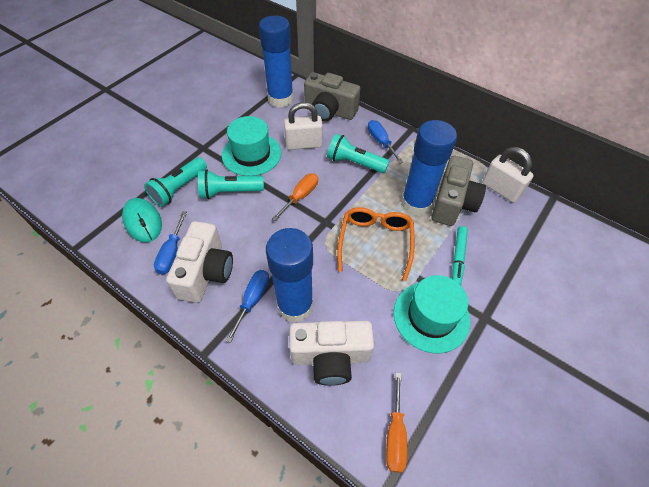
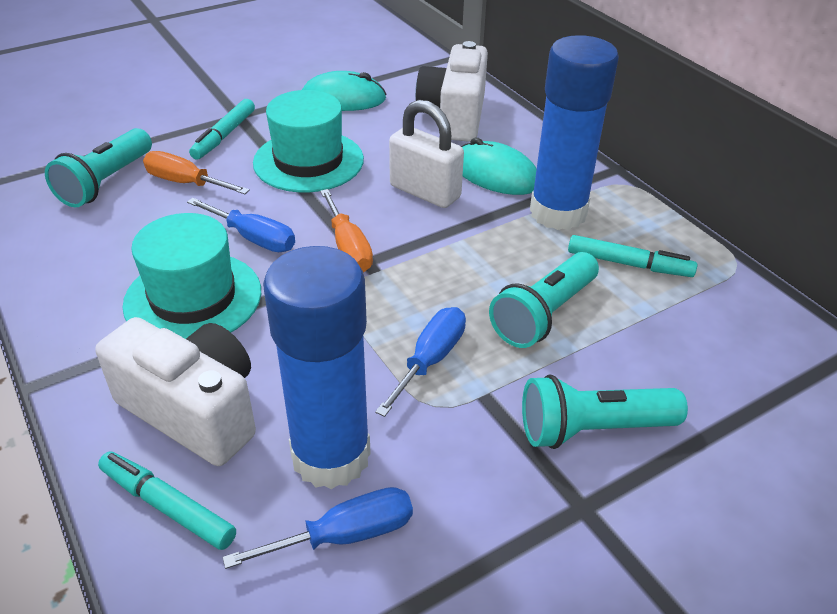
blue glue stick: 3 -> 2
grey camera: 2 -> 0
orange glasses: 1 -> 0
turquoise marker: 1 -> 3
turquoise mouse: 1 -> 2
white padlock: 2 -> 1

